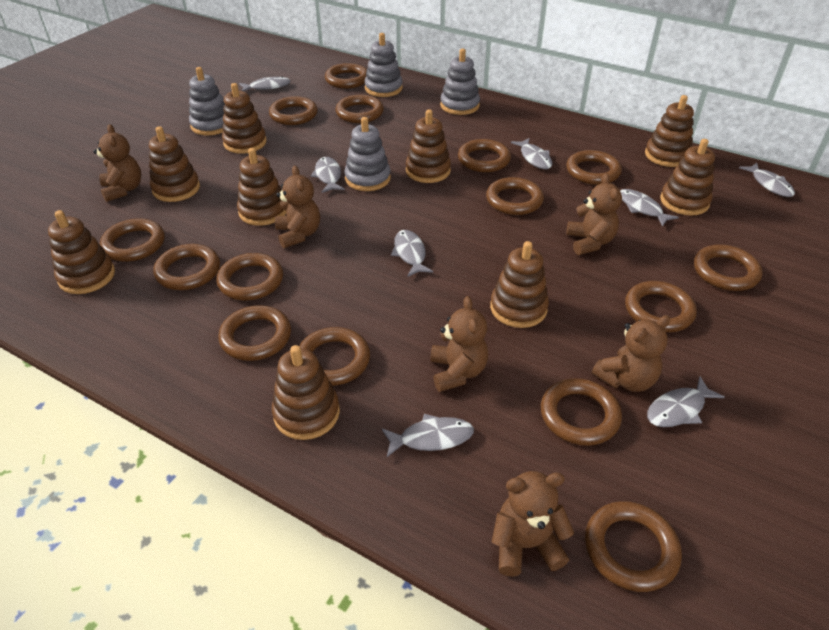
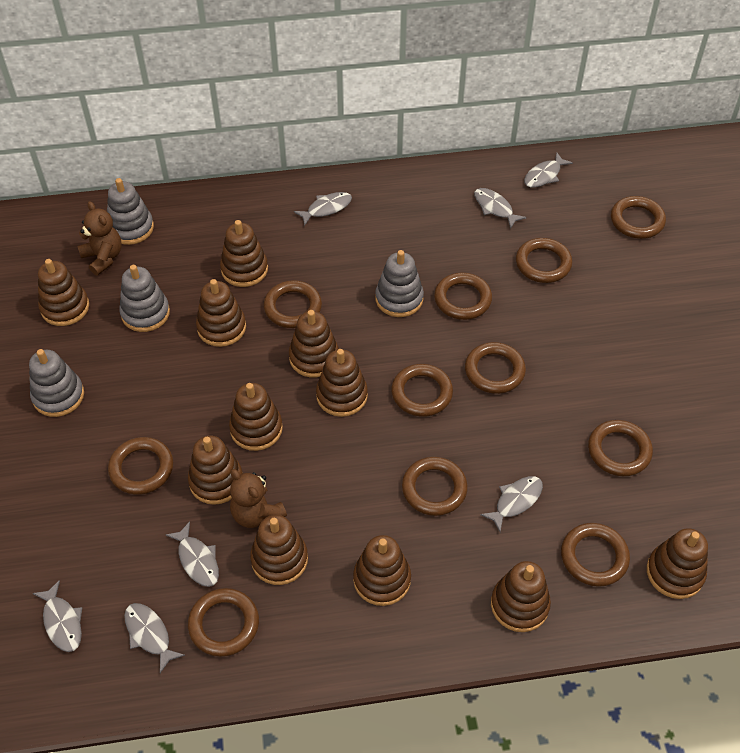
brown ring: 15 -> 11
brown stacking toy: 9 -> 11
brown teddy bear: 6 -> 2
grey fish: 8 -> 7

